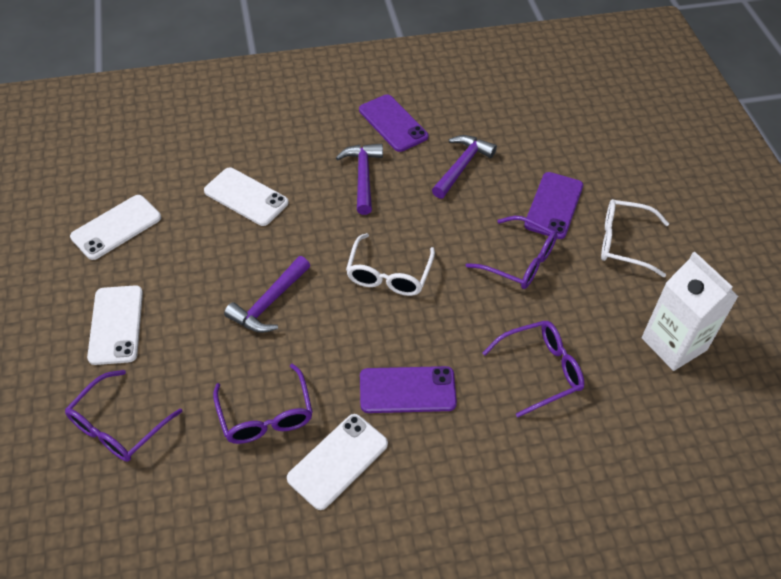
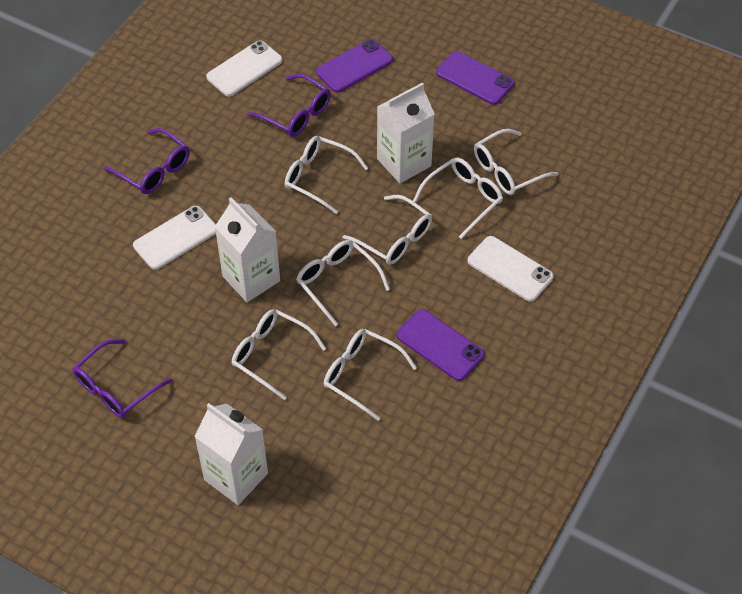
purple glasses: 4 -> 3
purple hammer: 3 -> 0
white carton: 1 -> 3
white glasses: 2 -> 7
white phone: 4 -> 3

